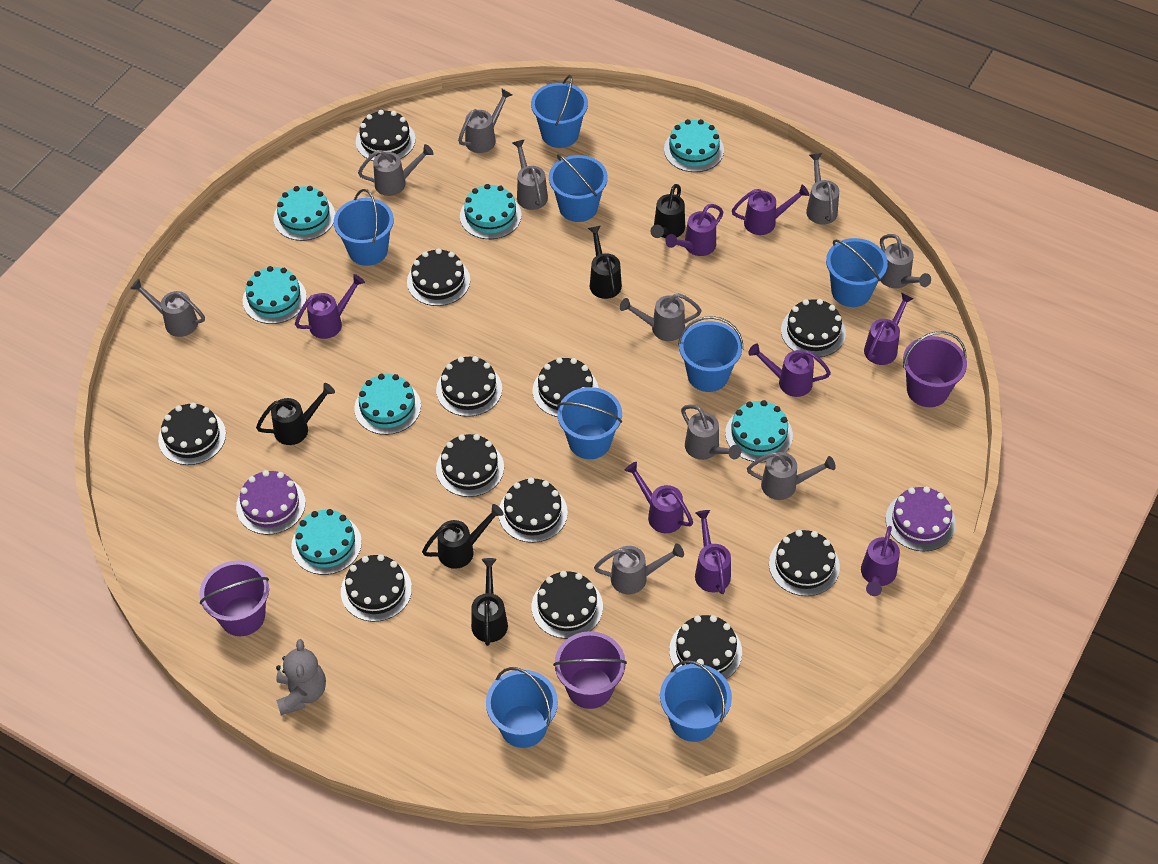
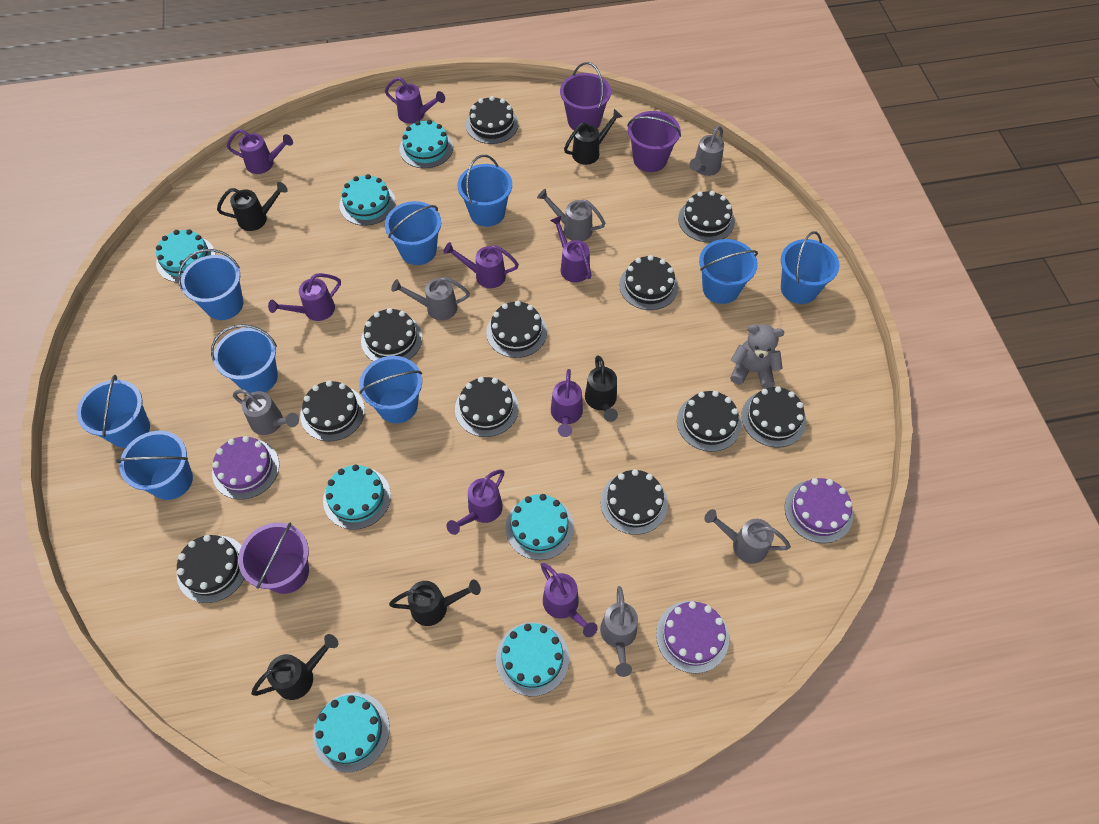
black cake: 12 -> 11
blue bucket: 8 -> 9
grey watering can: 10 -> 6
purple cake: 2 -> 3

